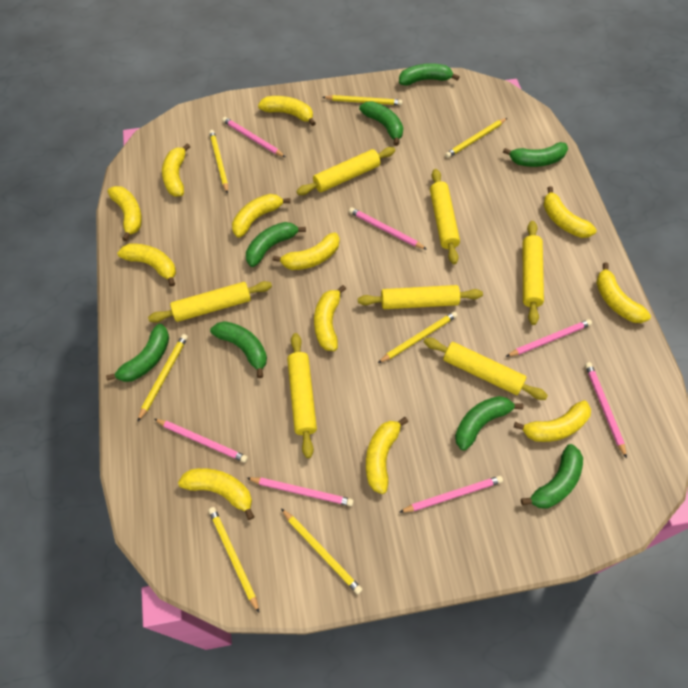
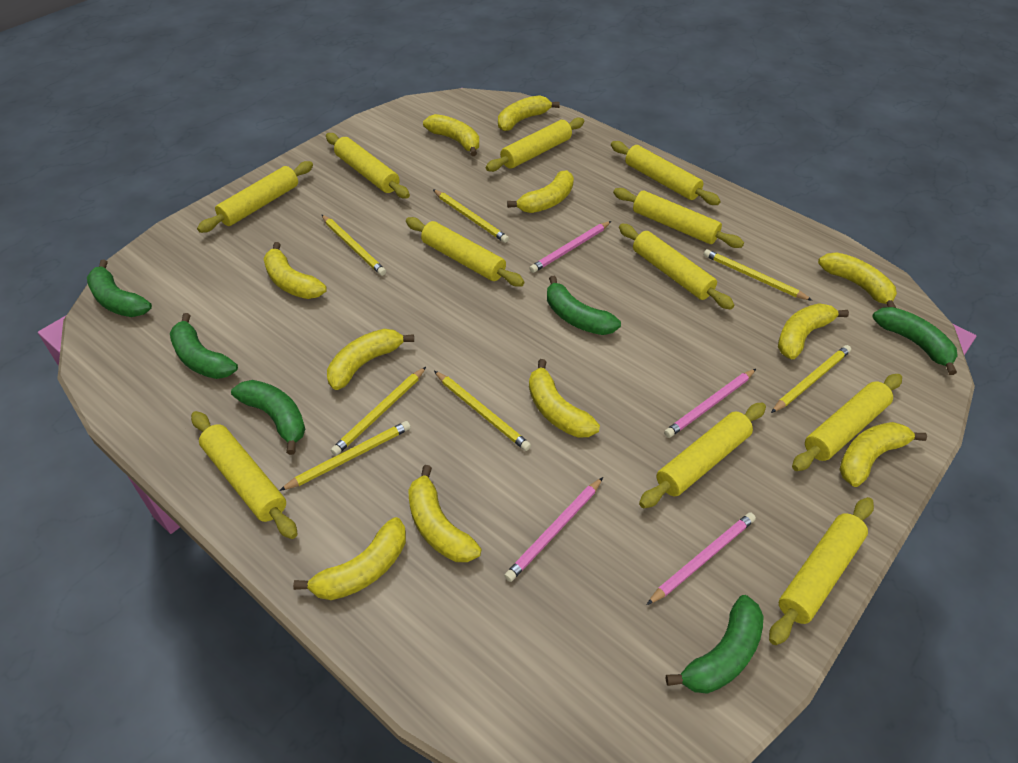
green banana: 8 -> 6
pink pencil: 7 -> 4
yellow banana: 12 -> 11
yellow rolling pin: 7 -> 11

